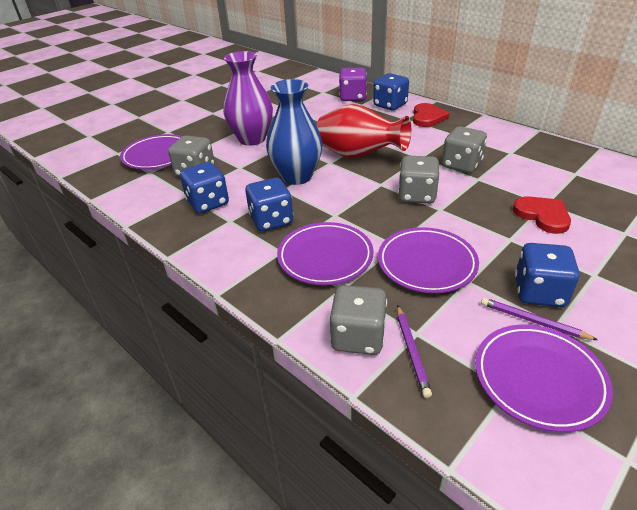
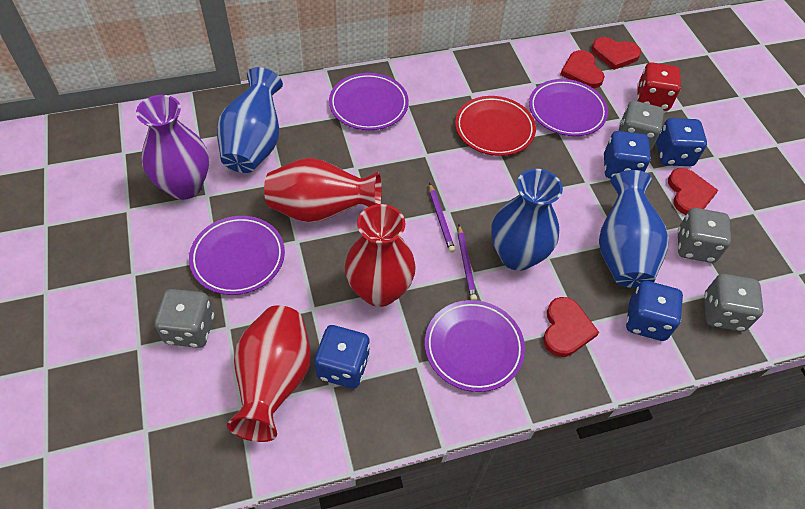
blue vase: 1 -> 3
purple dice: 1 -> 0
red dice: 0 -> 1
red heart: 2 -> 4
red plate: 0 -> 1
red vase: 1 -> 3

